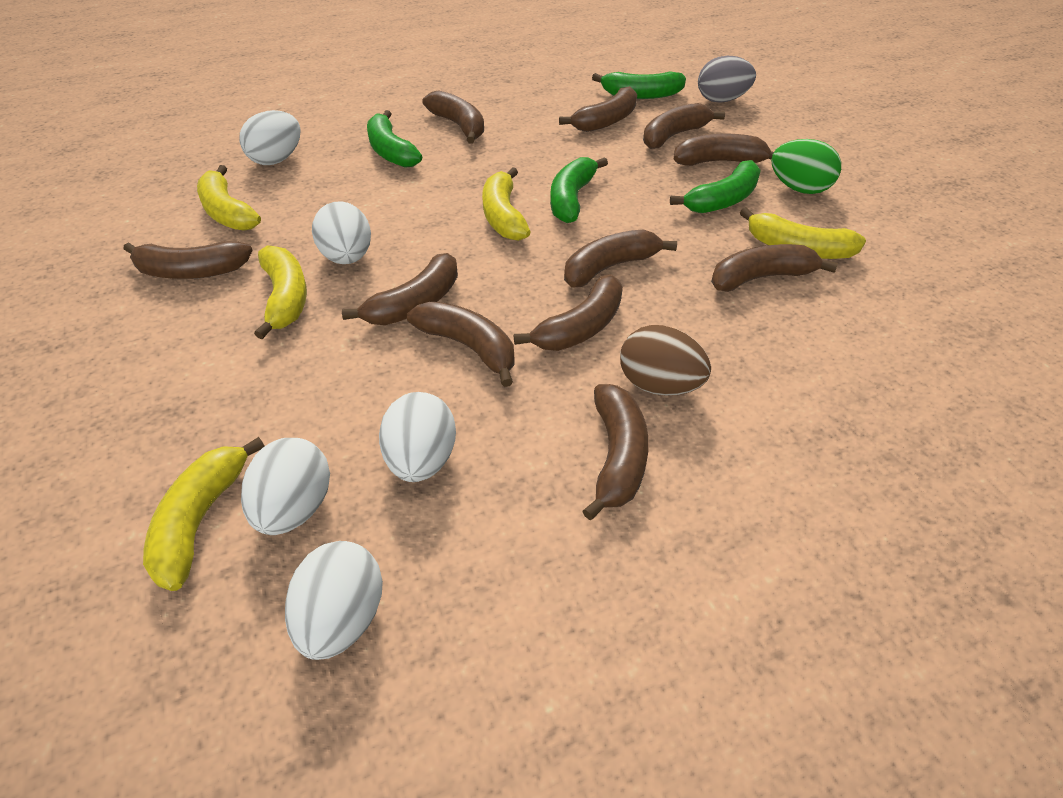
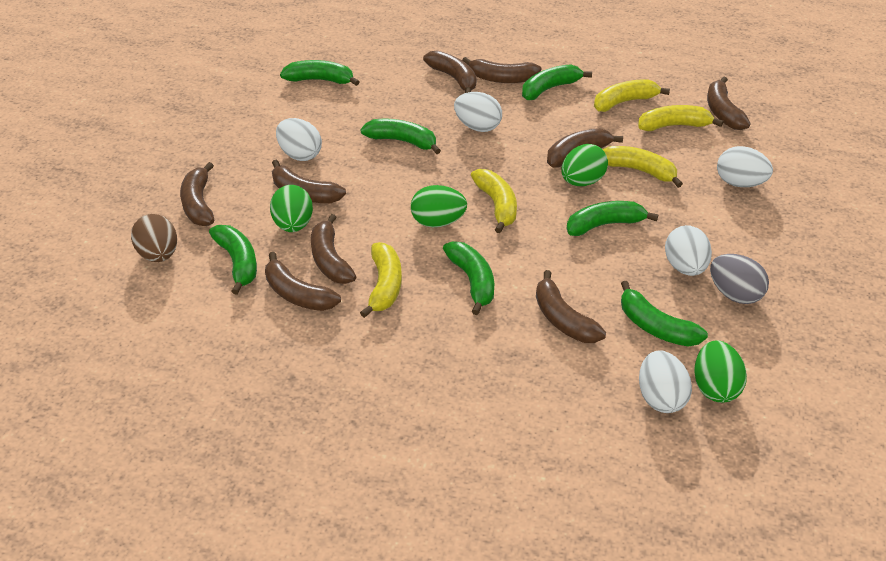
brown banana: 11 -> 9
green banana: 4 -> 7
green egg: 1 -> 4

